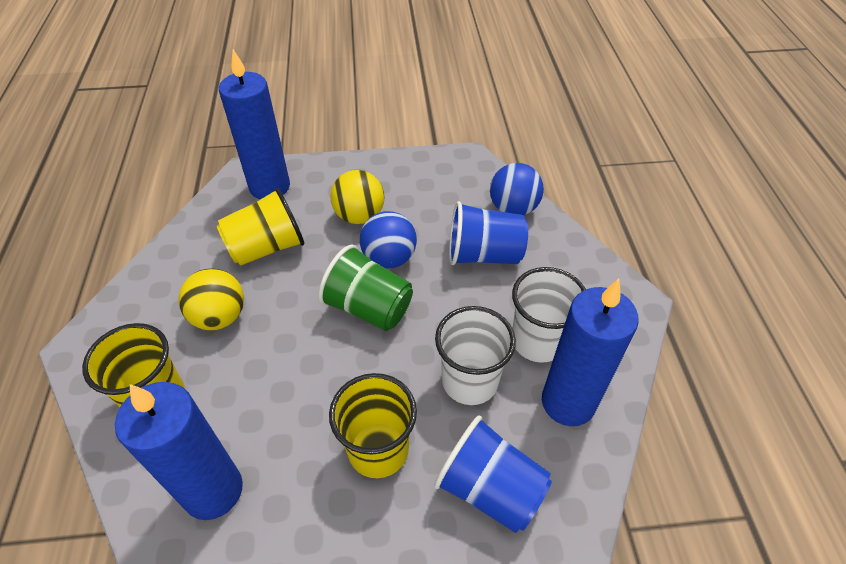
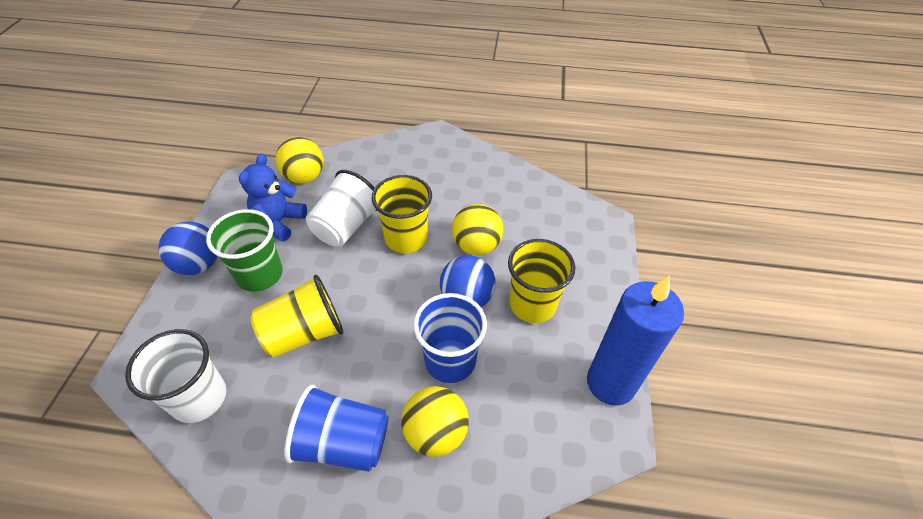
blue candle: 3 -> 1
blue teddy bear: 0 -> 1
yellow ball: 2 -> 3

